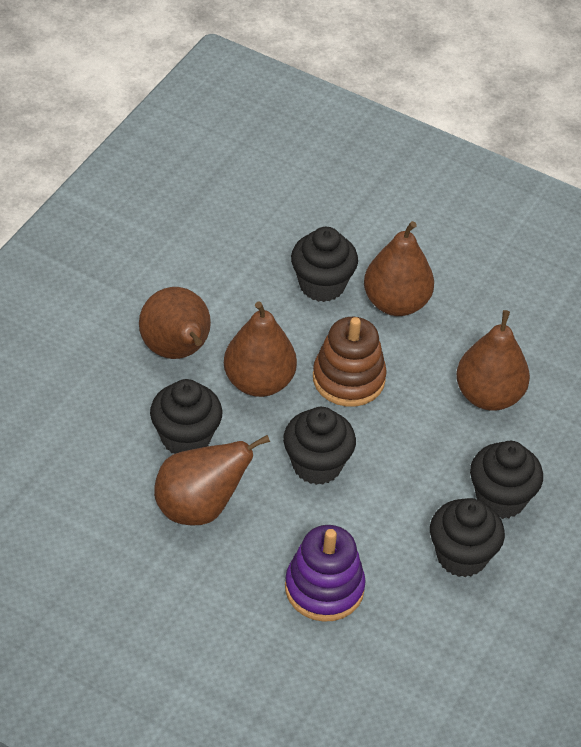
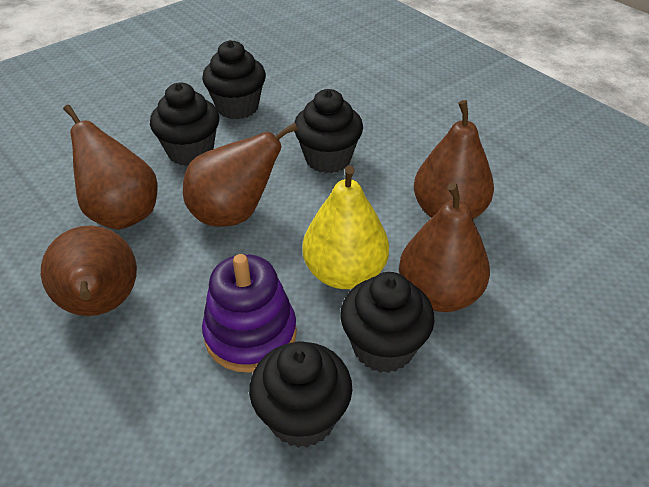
brown stacking toy: 1 -> 0
yellow pear: 0 -> 1

